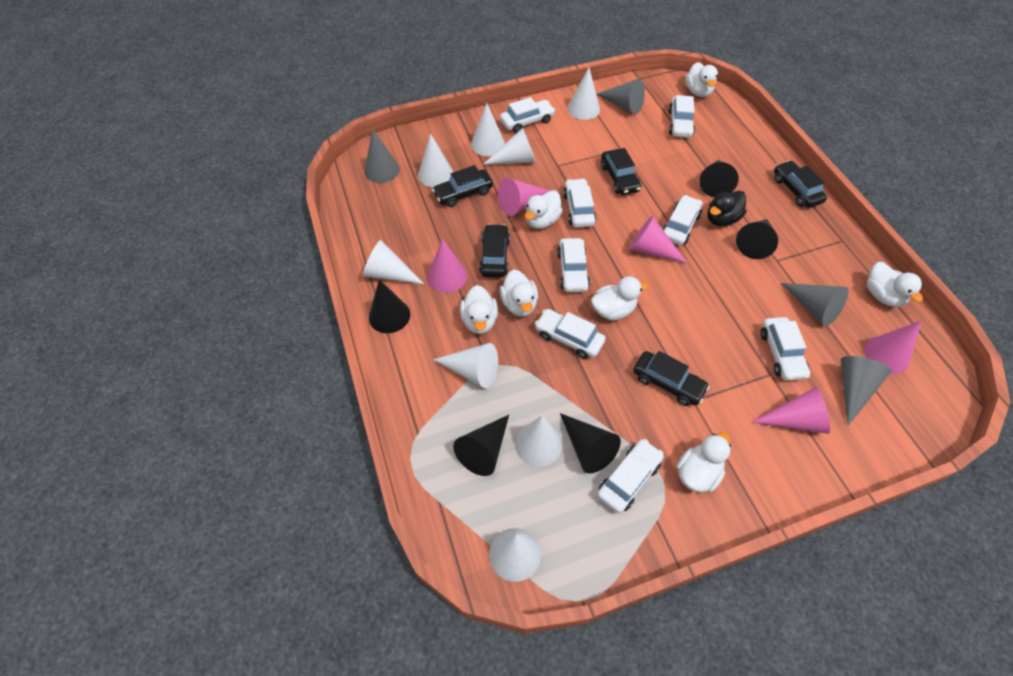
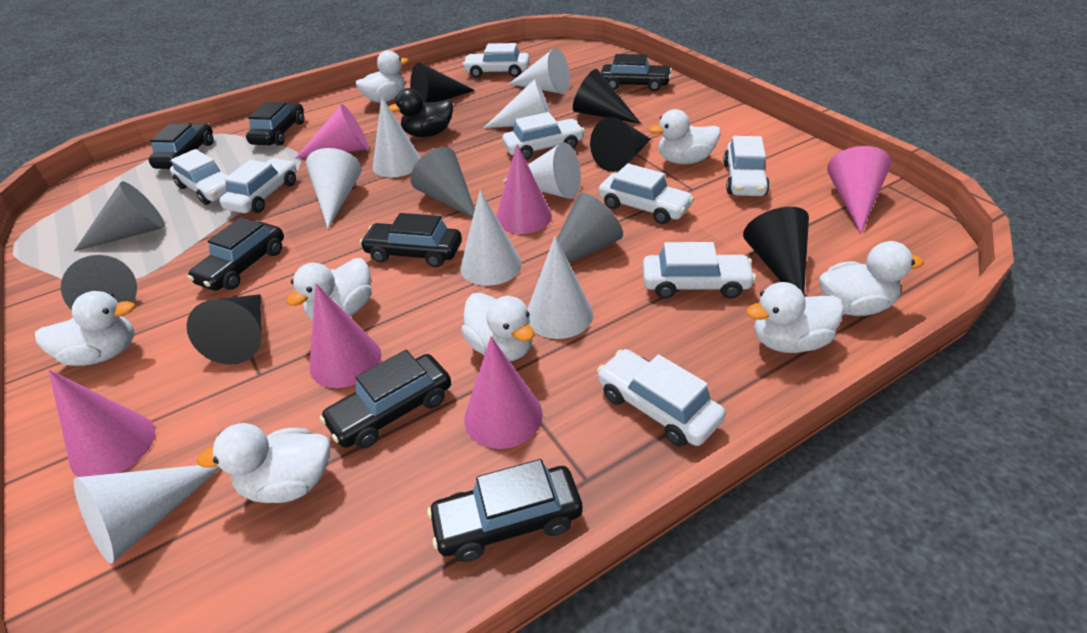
black car: 5 -> 7
pink cone: 5 -> 6
white duck: 7 -> 8

